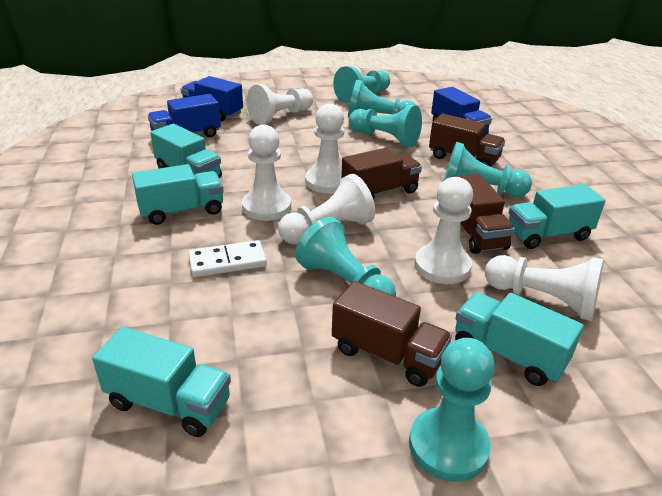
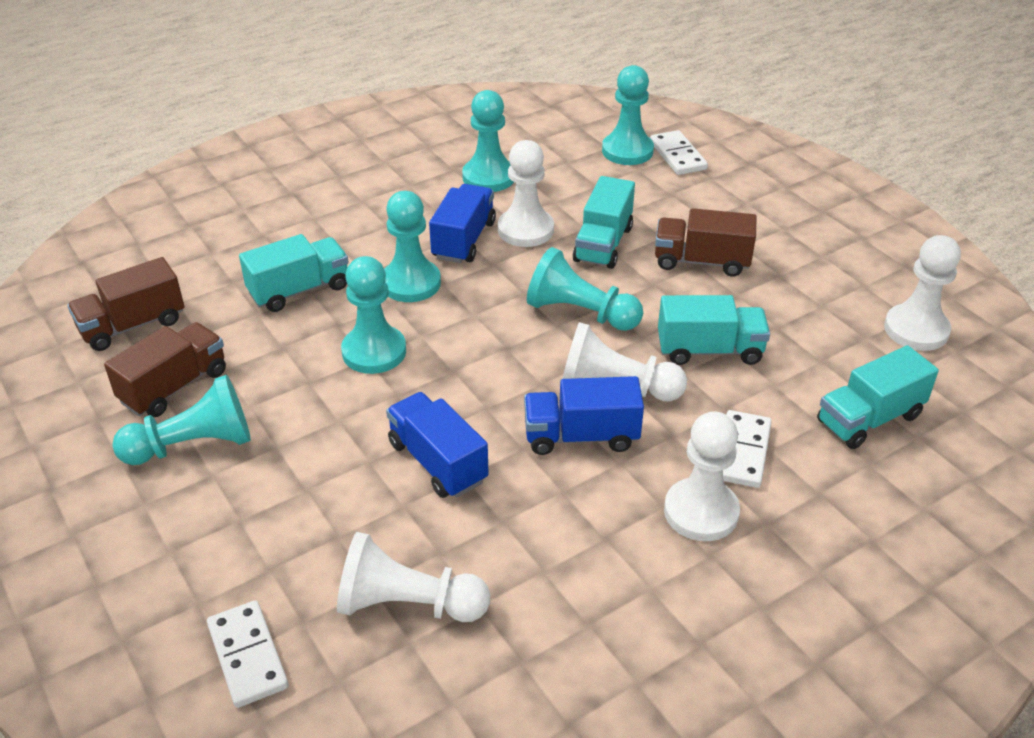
brown truck: 4 -> 3
turquoise truck: 5 -> 4
white domino: 1 -> 3
white pawn: 6 -> 5

